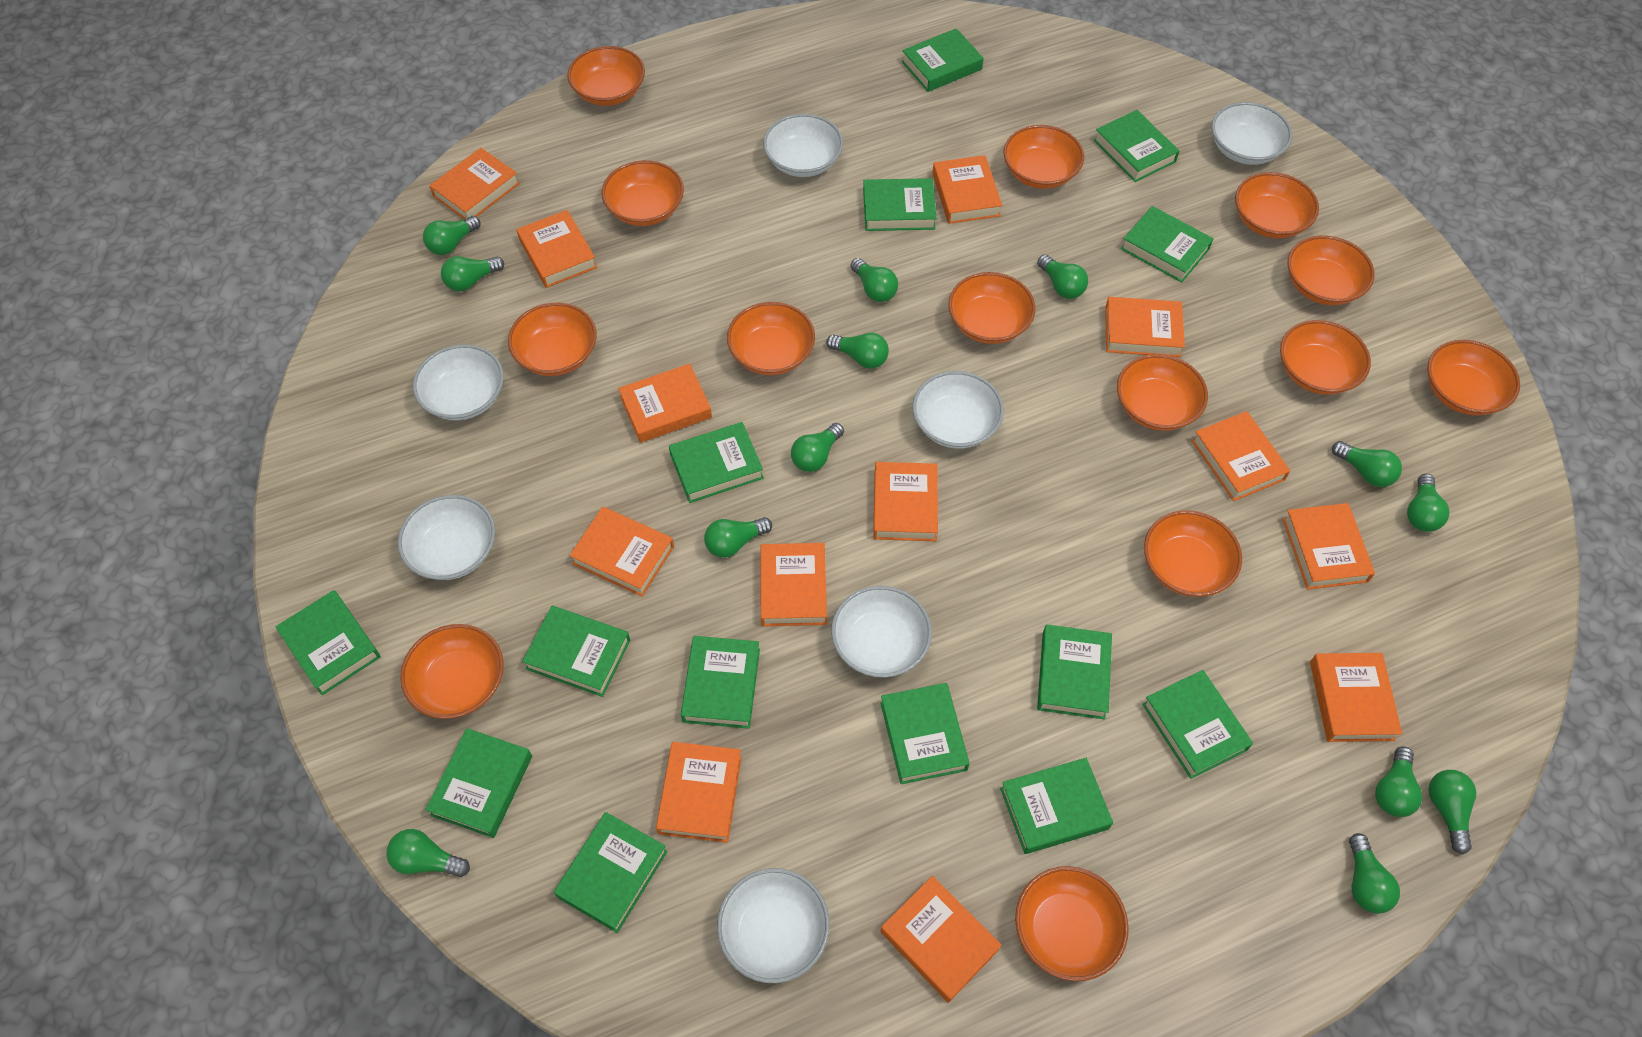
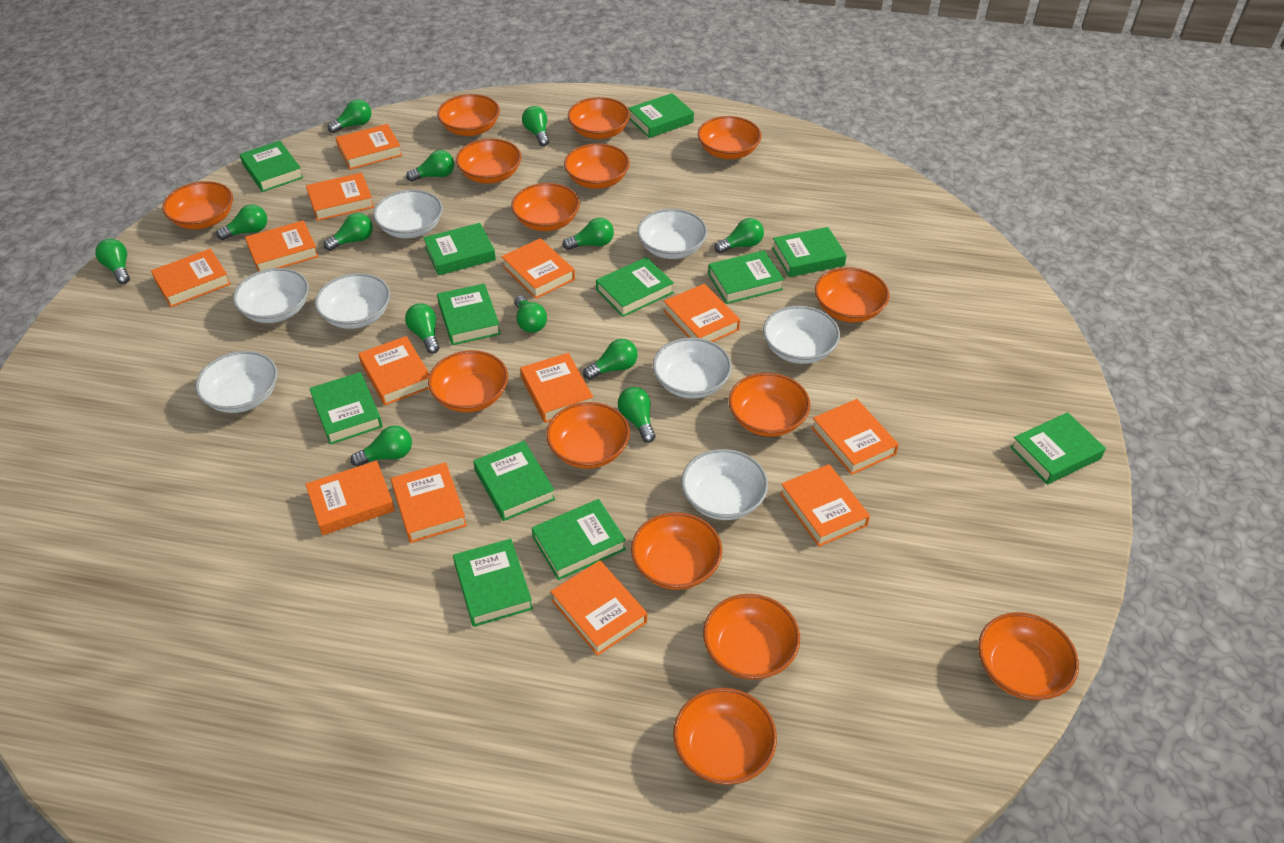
green book: 14 -> 12
orange bowl: 14 -> 15
white bowl: 7 -> 8

